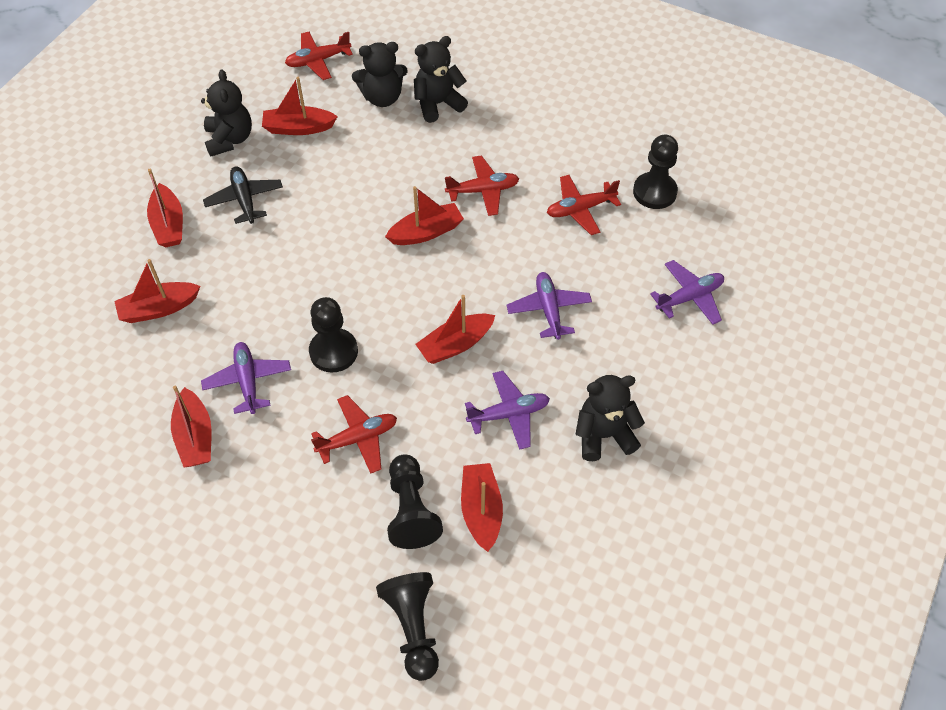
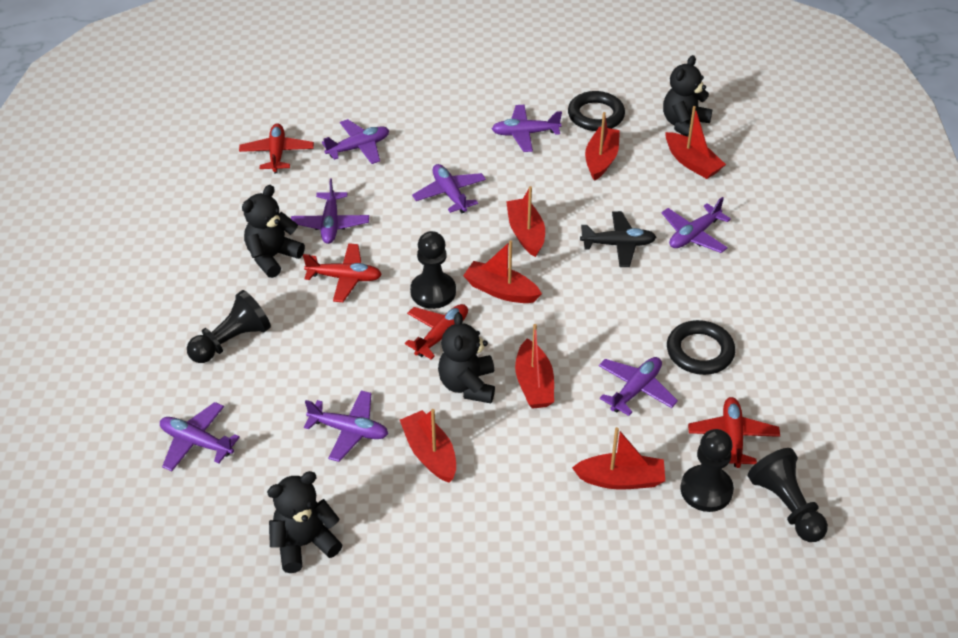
black ring: 0 -> 2
purple plane: 4 -> 8

